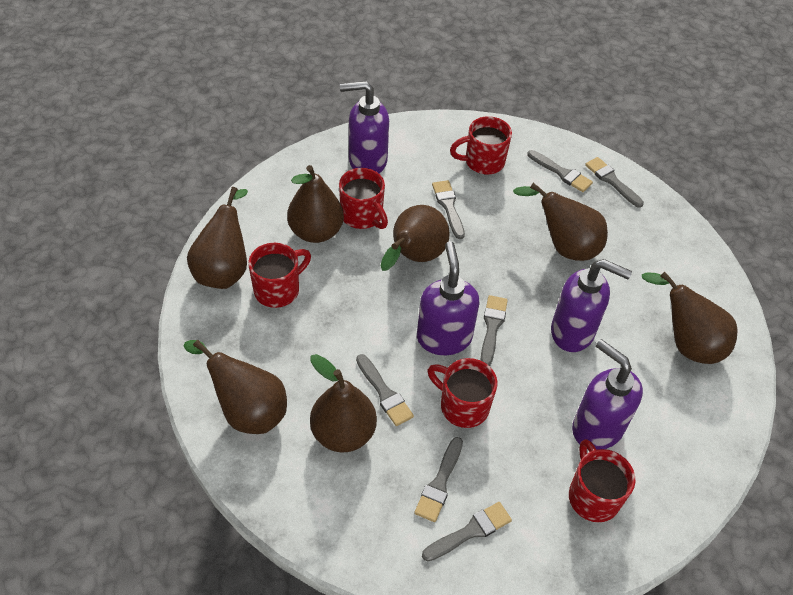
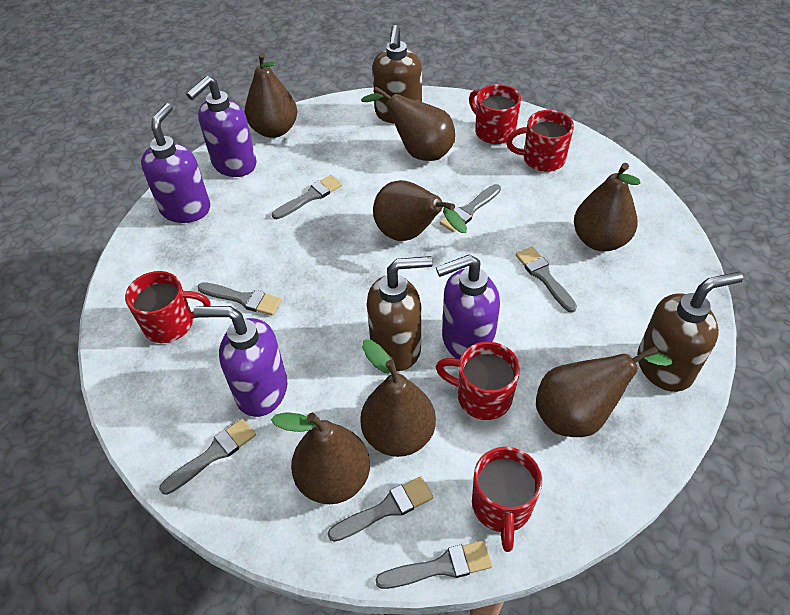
brown soap dispenser: 0 -> 3

